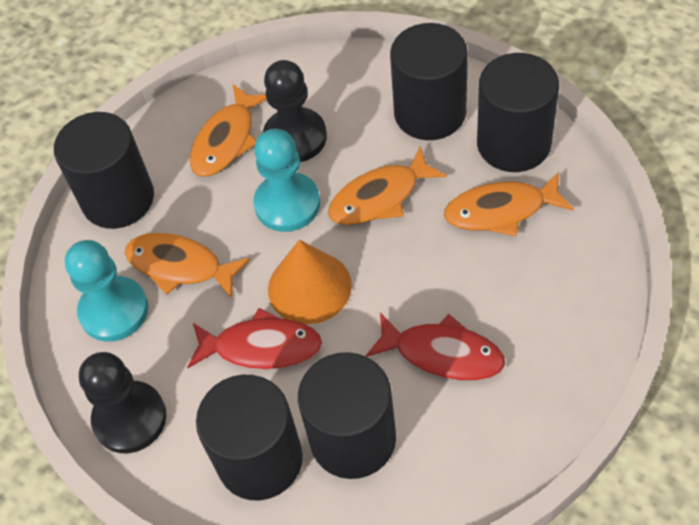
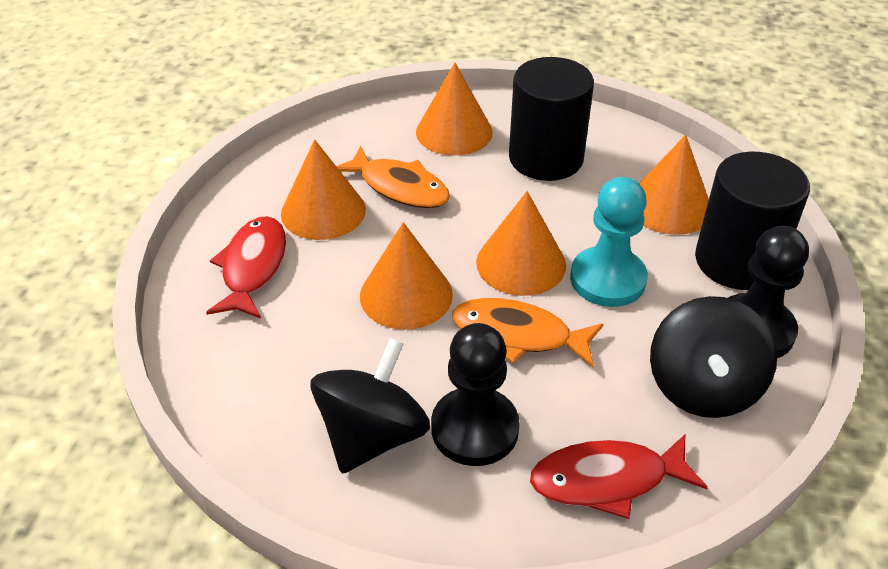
black cylinder: 5 -> 2
black spinning top: 0 -> 2
orange cone: 1 -> 5
orange fish: 4 -> 2
turquoise pawn: 2 -> 1

